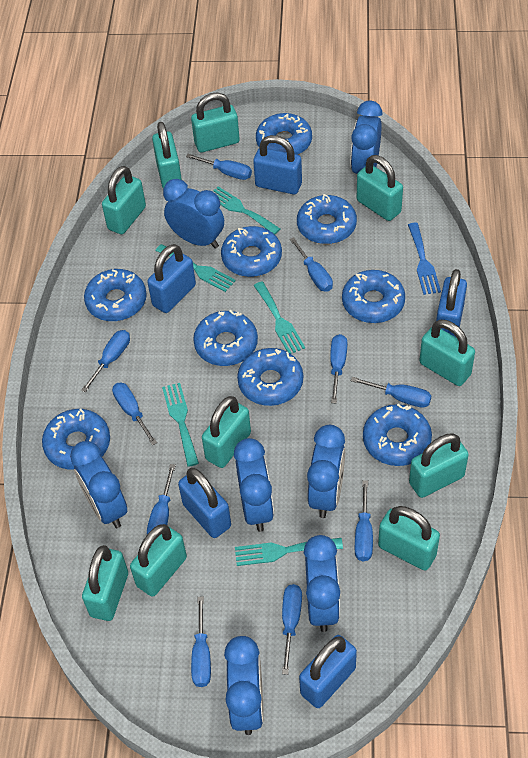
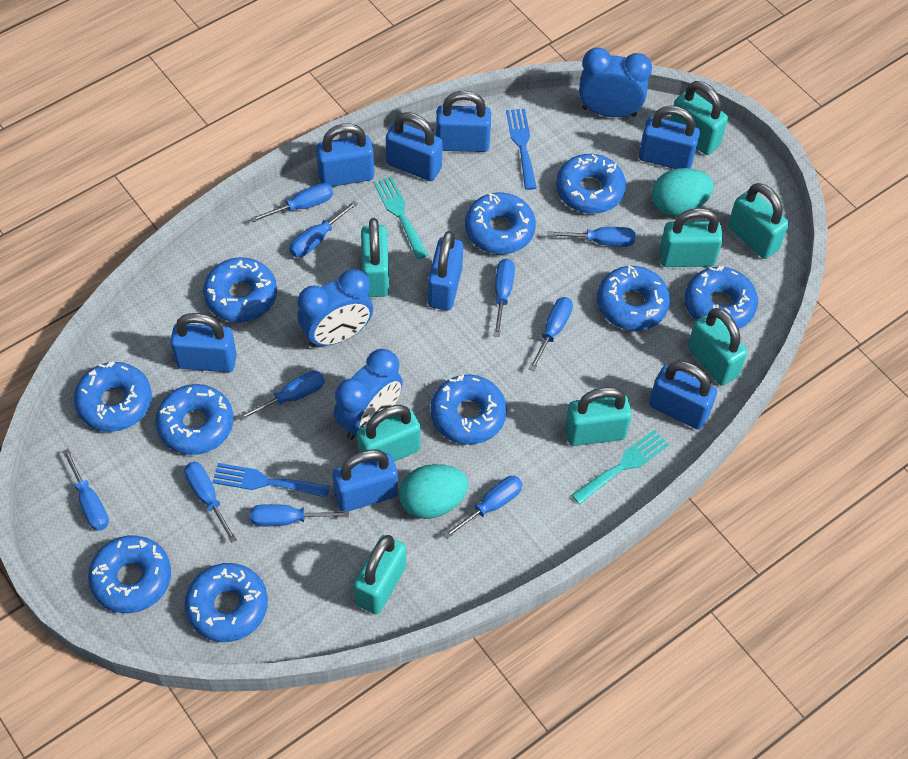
blue clock: 7 -> 3
blue donut: 9 -> 10
blue fork: 1 -> 2
blue padlock: 5 -> 8
turquoise egg: 0 -> 2
turquoise fork: 5 -> 2
turquoise padlock: 10 -> 8

